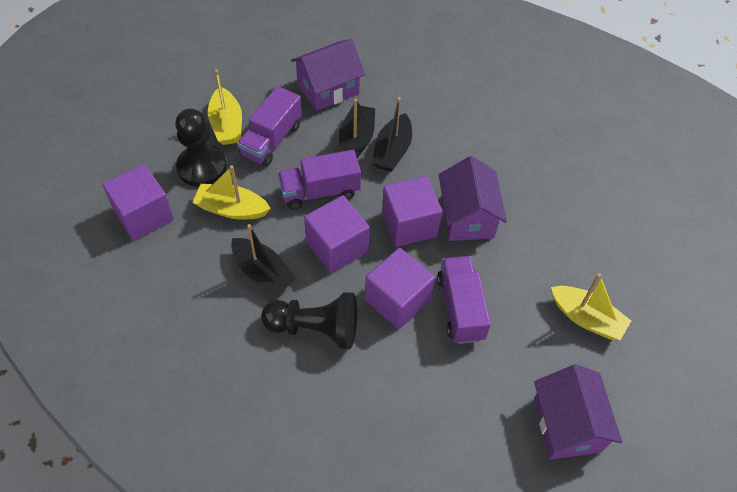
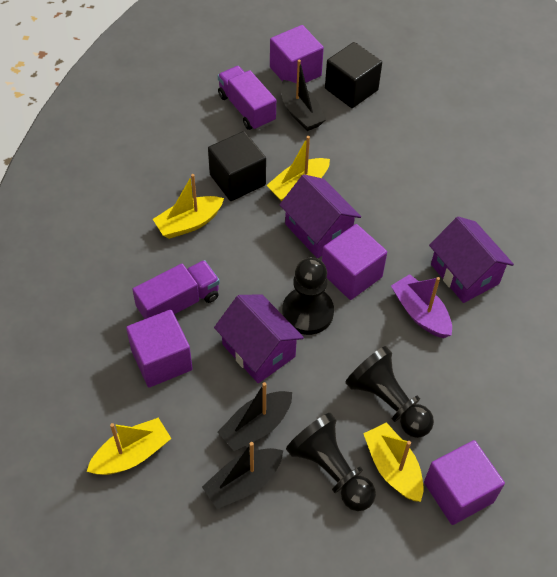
black cube: 0 -> 2
black pawn: 2 -> 3
purple boat: 0 -> 1
purple truck: 3 -> 2
yellow boat: 3 -> 4

